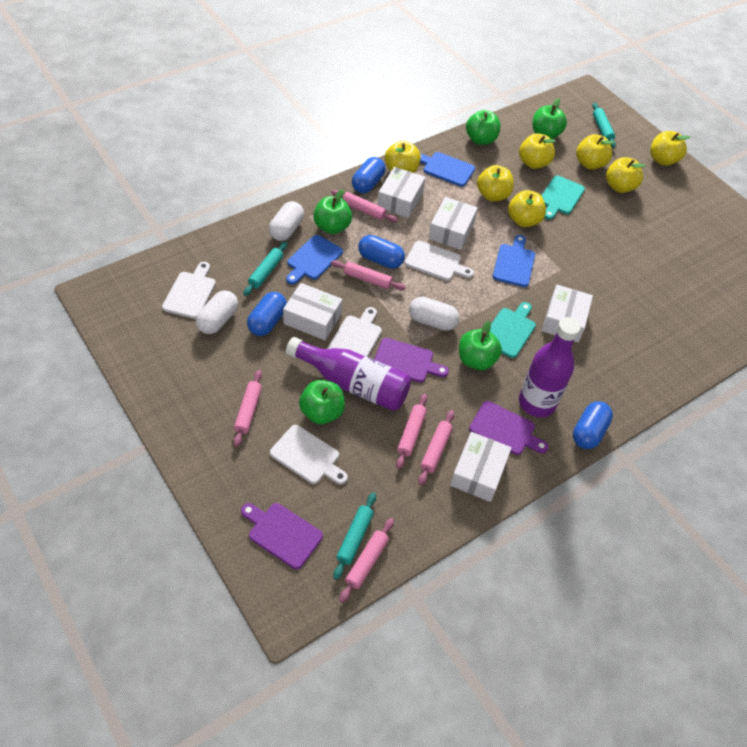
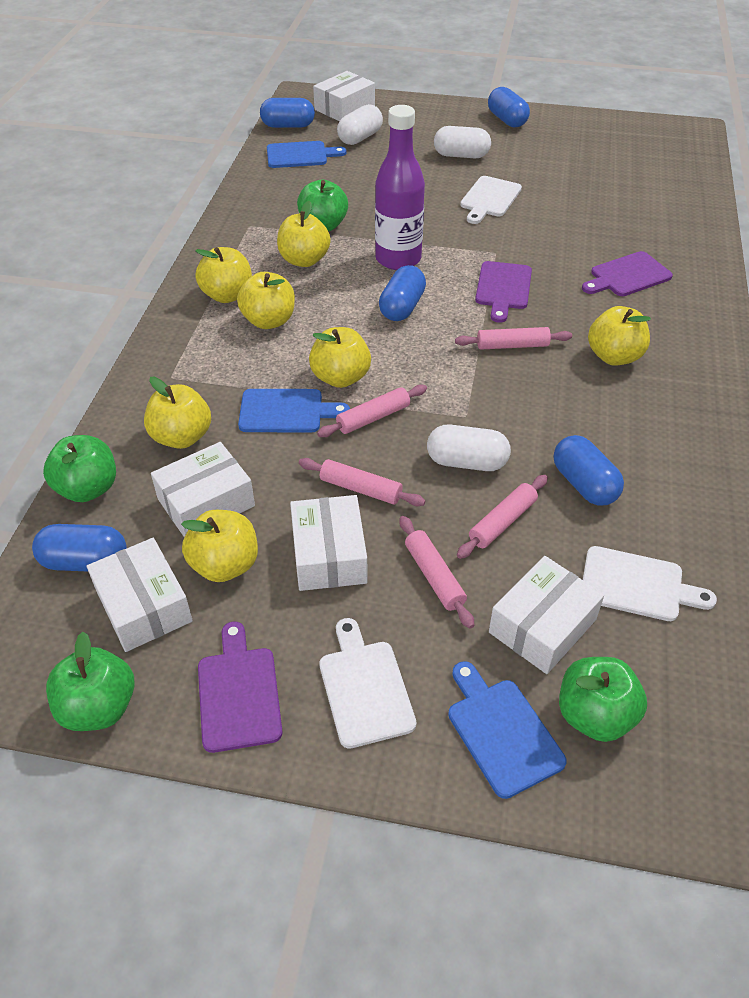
blue capsule: 4 -> 5
green apple: 5 -> 4
pink rolling pin: 6 -> 5
purple bottle: 2 -> 1
turquoise cutting board: 2 -> 0
turquoise rolling pin: 3 -> 0
white cutting board: 4 -> 3

